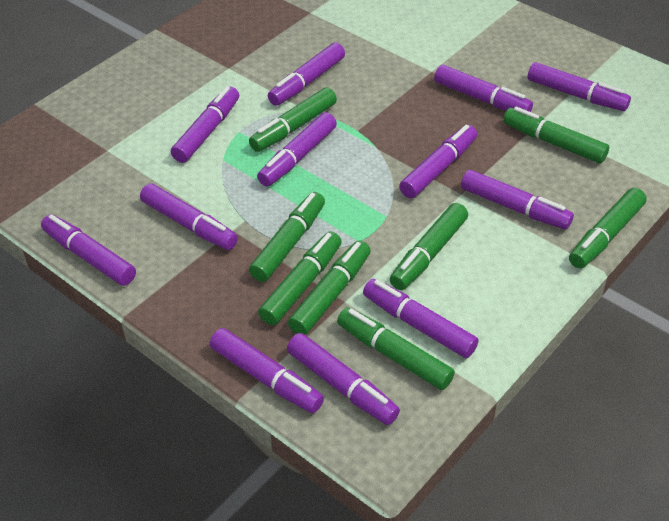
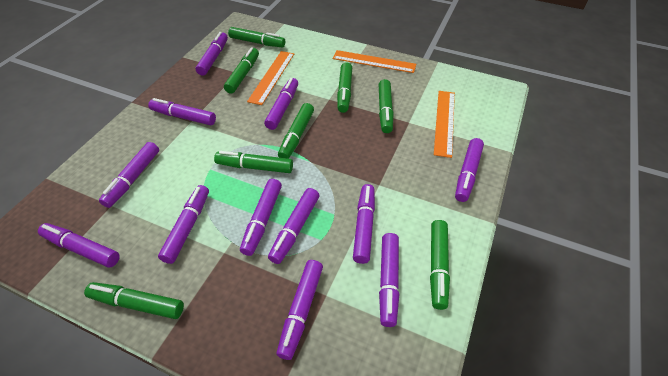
orange ruler: 0 -> 3

